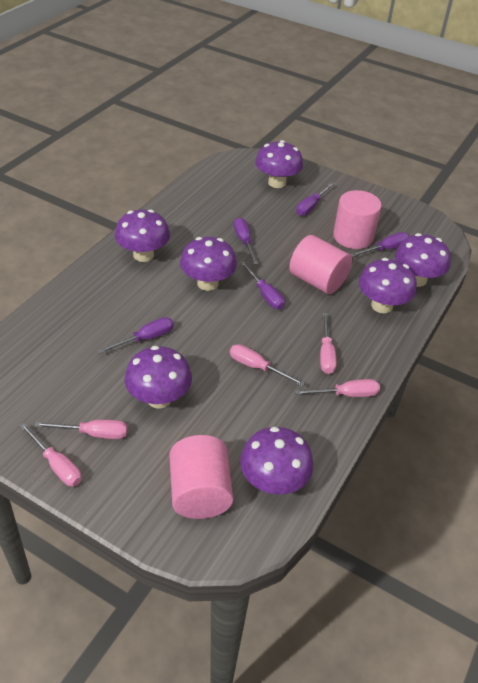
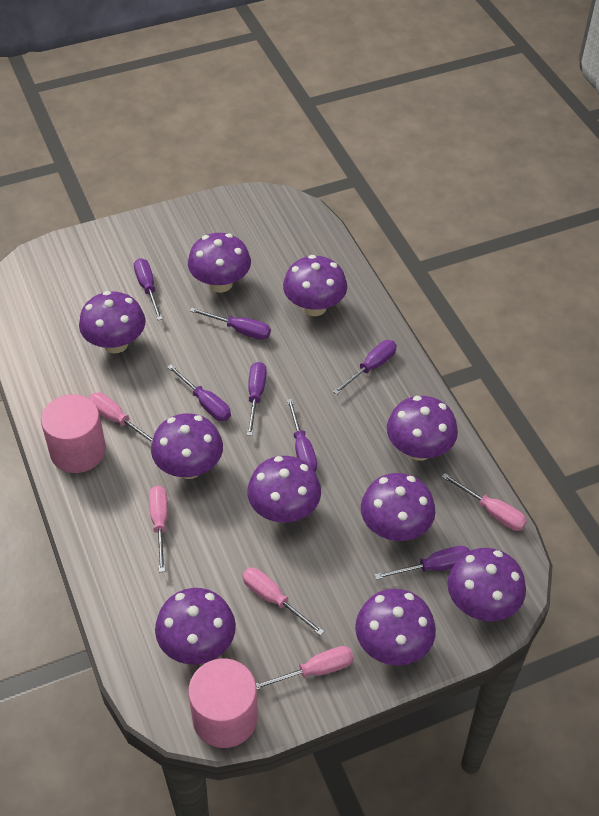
pink cylinder: 3 -> 2
purple mushroom: 7 -> 10
purple screwdriver: 5 -> 7

